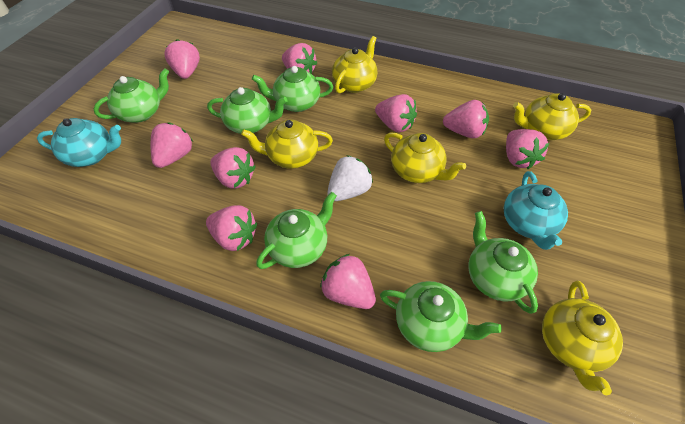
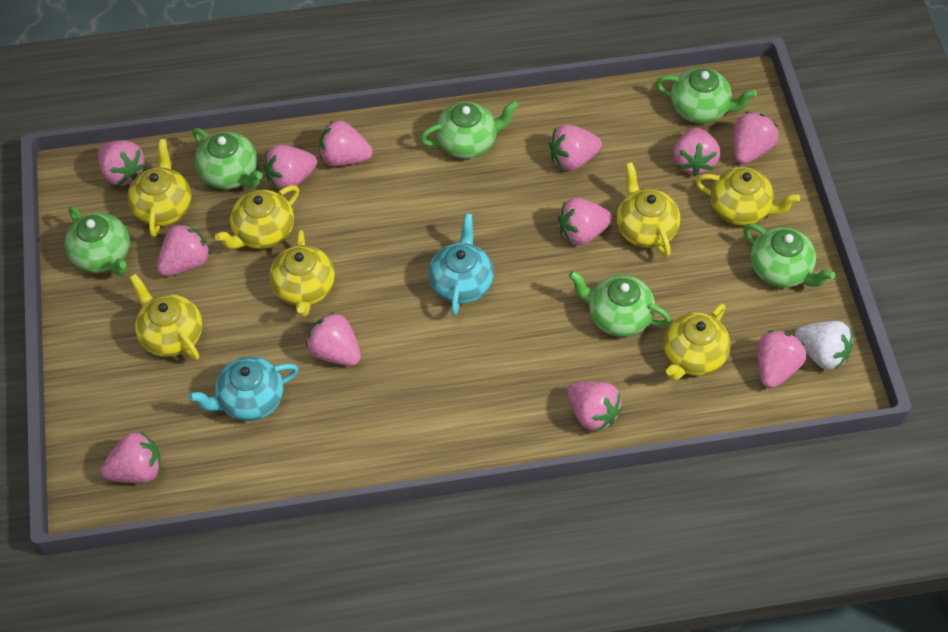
pink strawberry: 9 -> 12
yellow teapot: 5 -> 7

